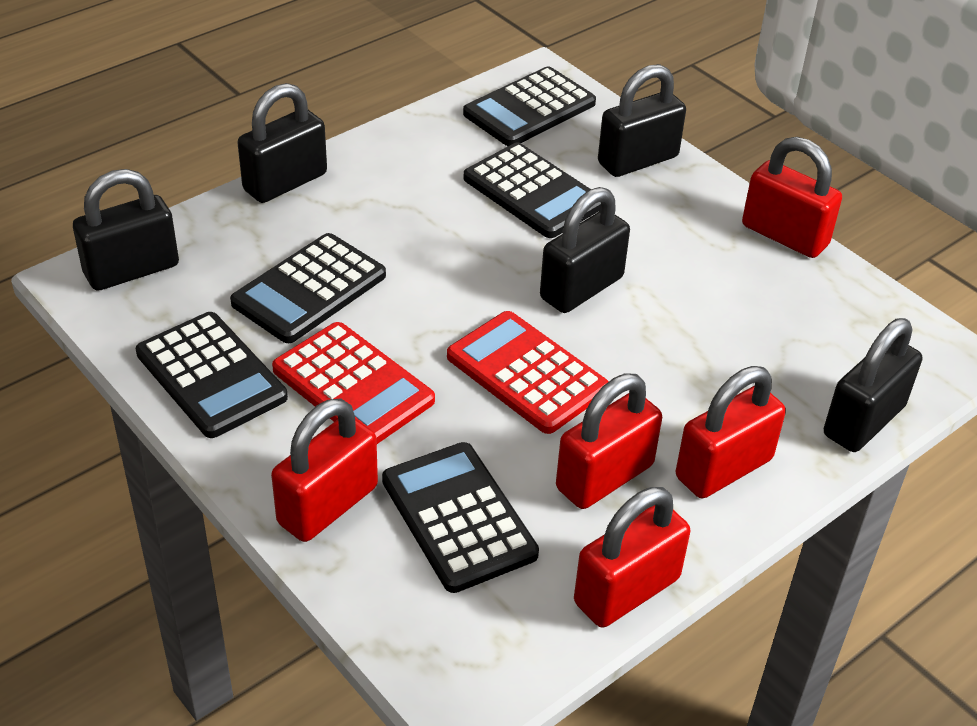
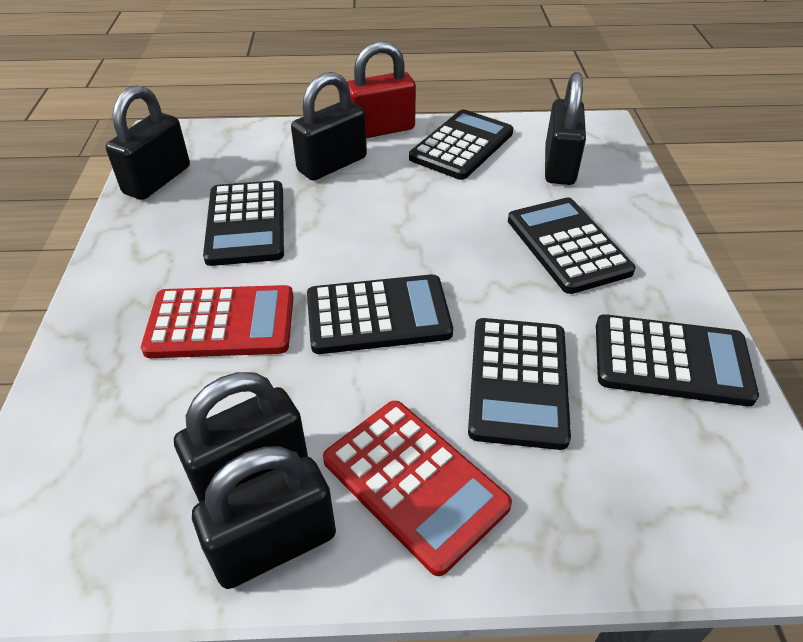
black calculator: 5 -> 6
red padlock: 5 -> 1

